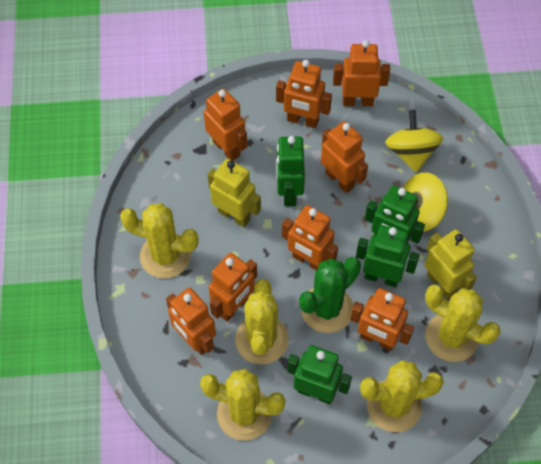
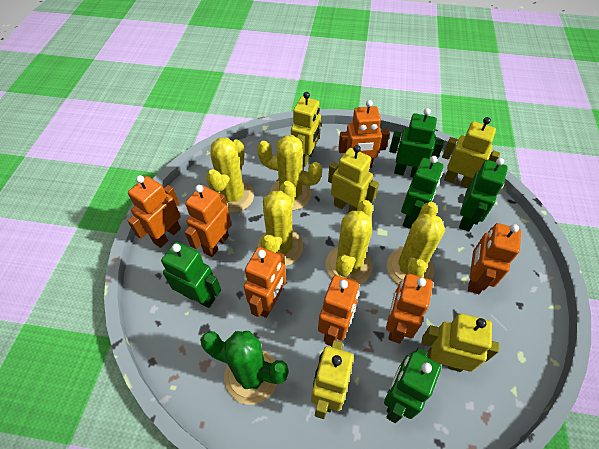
green robot: 4 -> 5
orange robot: 8 -> 7
yellow robot: 2 -> 5
yellow spinning top: 2 -> 0

